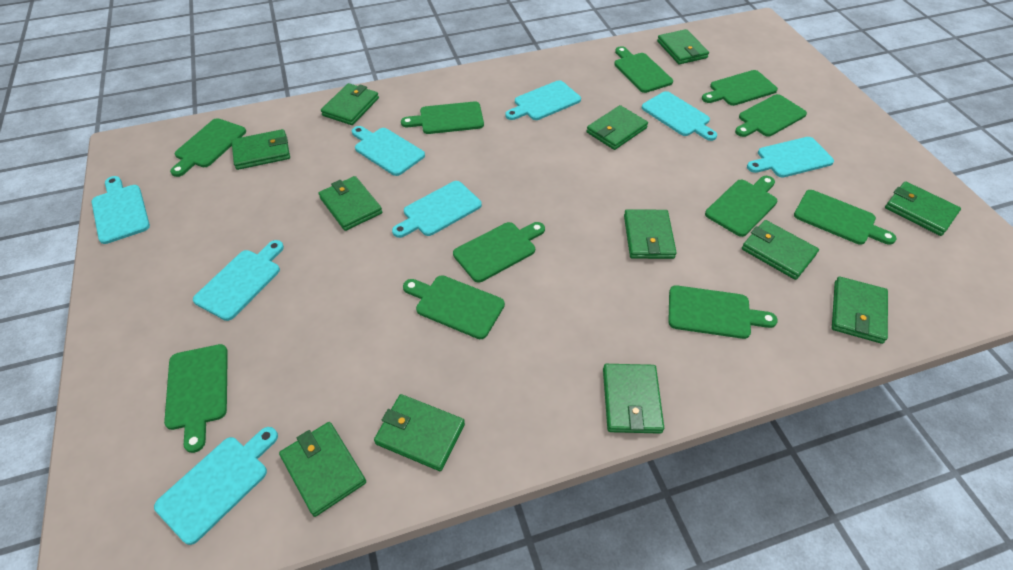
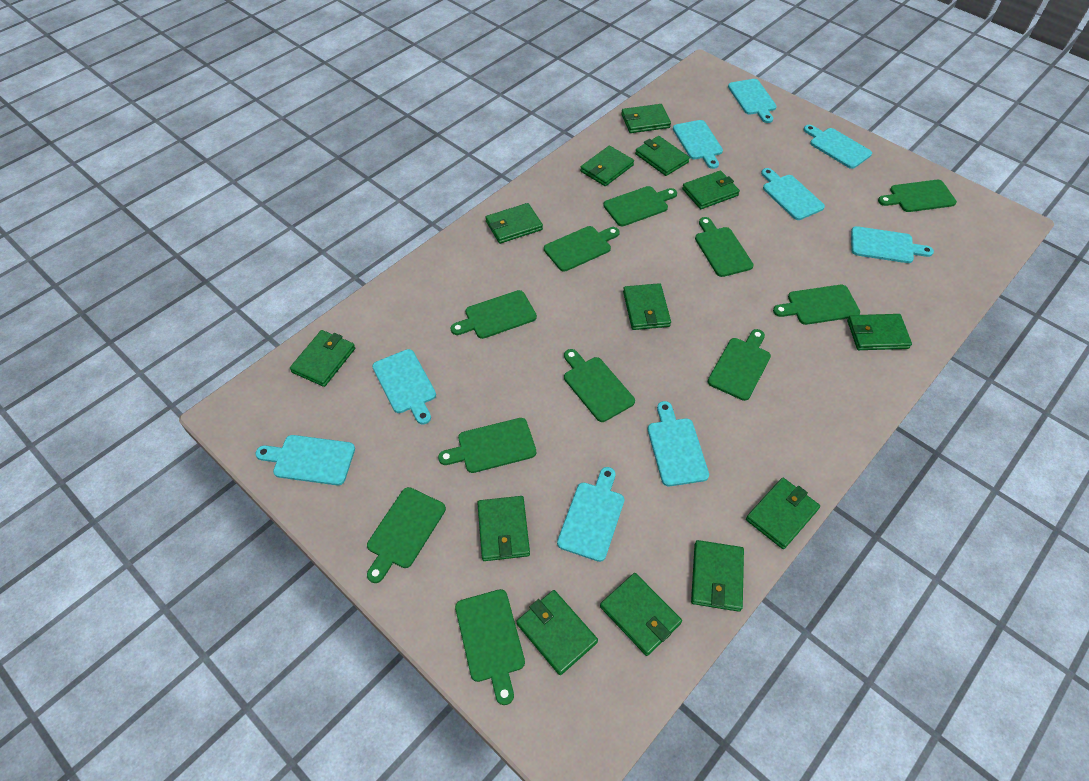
green wallet: 12 -> 13
turquoise cutting board: 8 -> 9

